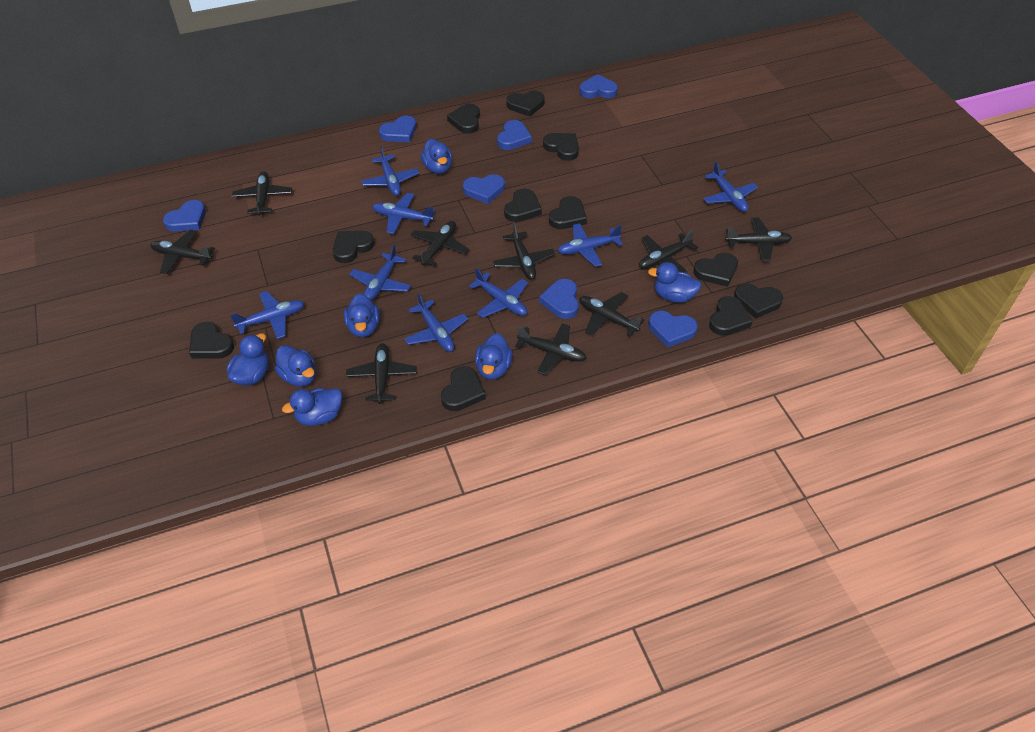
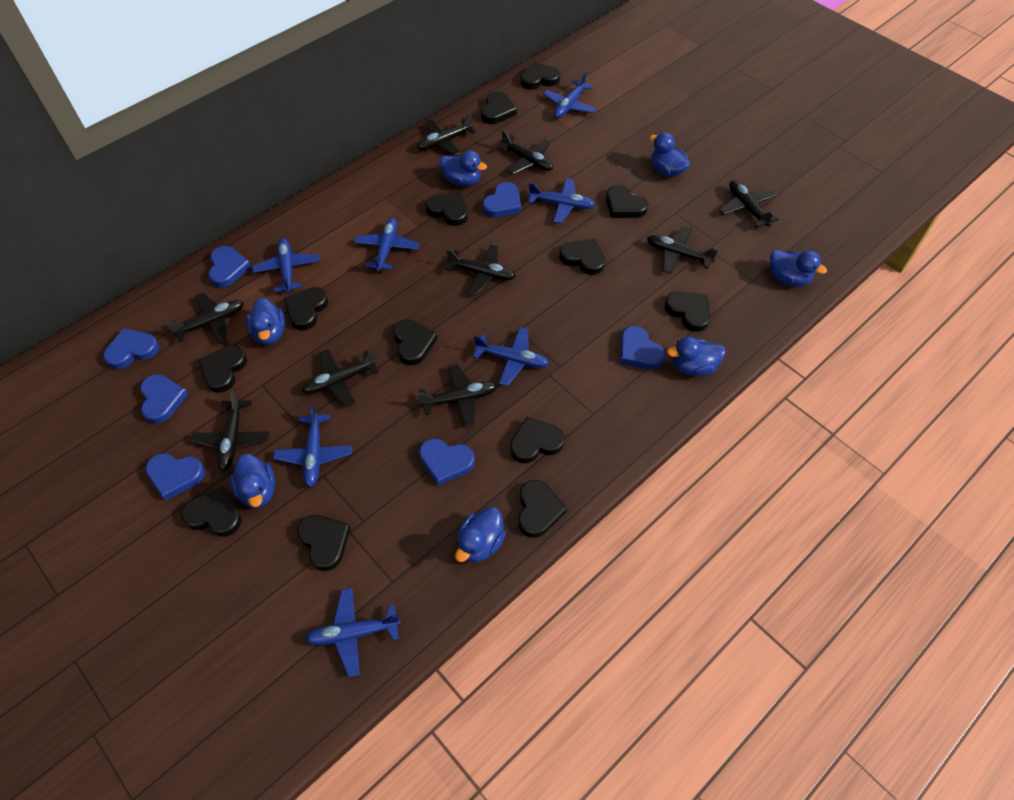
black heart: 11 -> 13
blue plane: 8 -> 7

